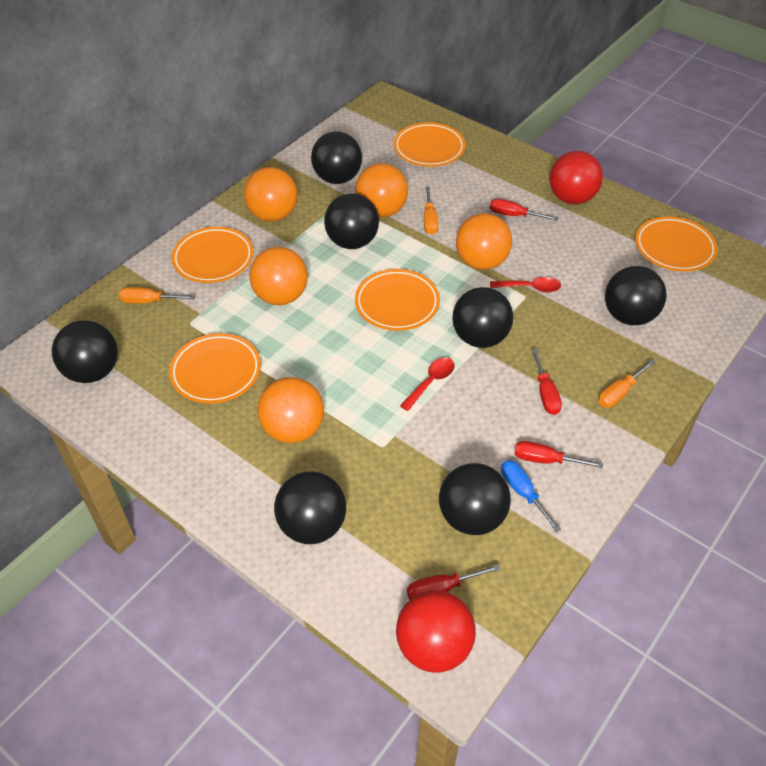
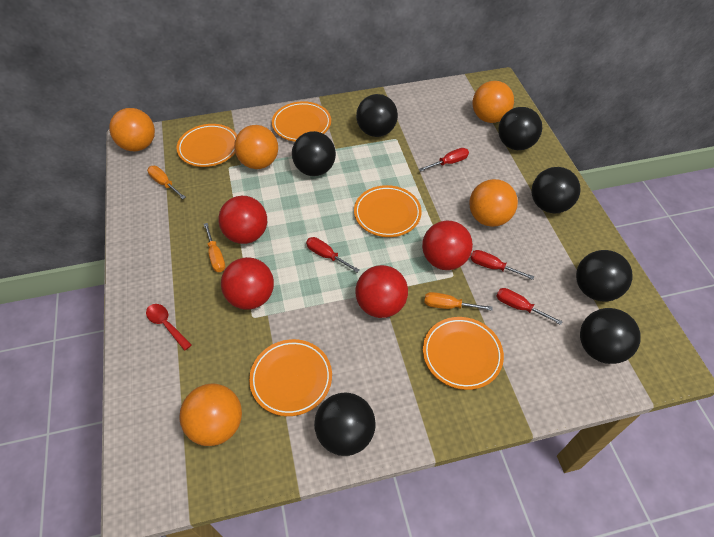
blue screwdriver: 1 -> 0
red ball: 2 -> 4
red spoon: 2 -> 1

